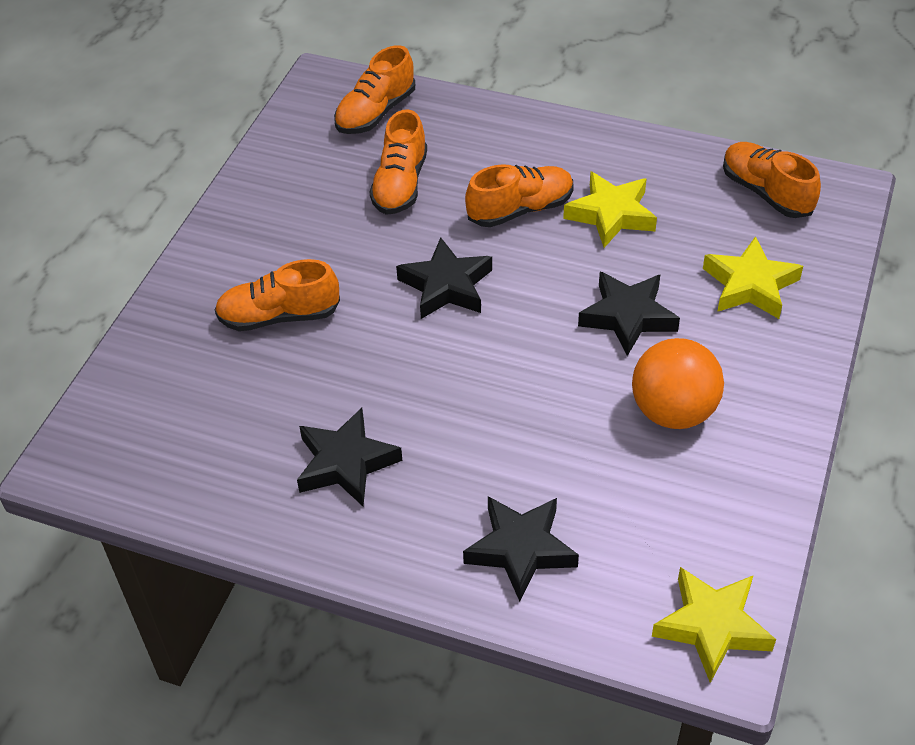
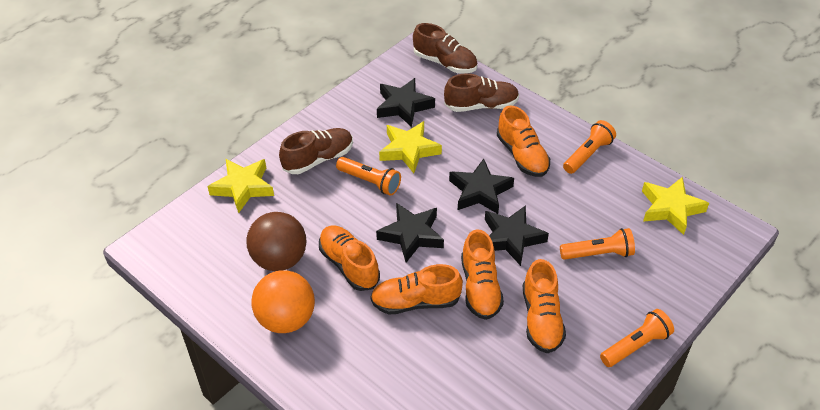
brown ball: 0 -> 1
brown shoe: 0 -> 3
orange flashlight: 0 -> 4

